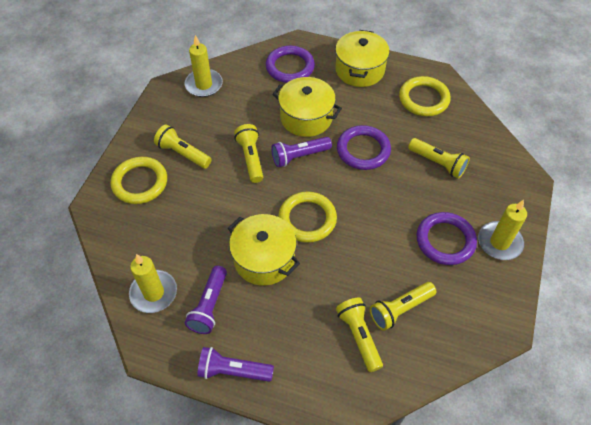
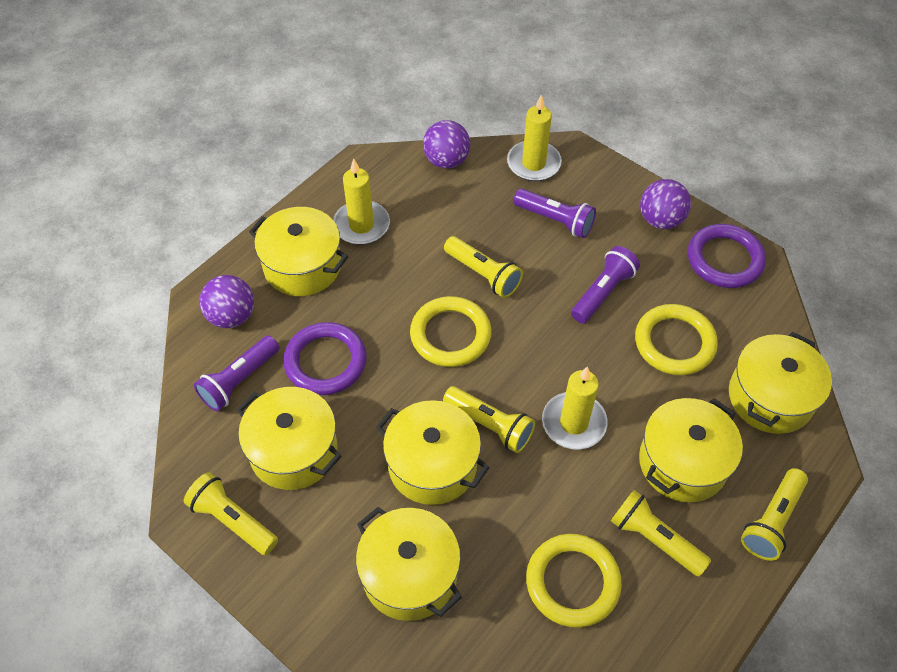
purple ball: 0 -> 3
purple ring: 3 -> 2
yellow pot: 3 -> 6

